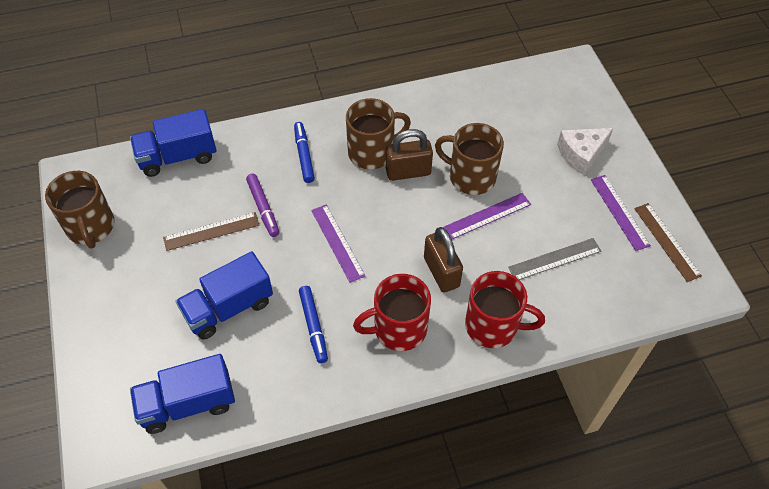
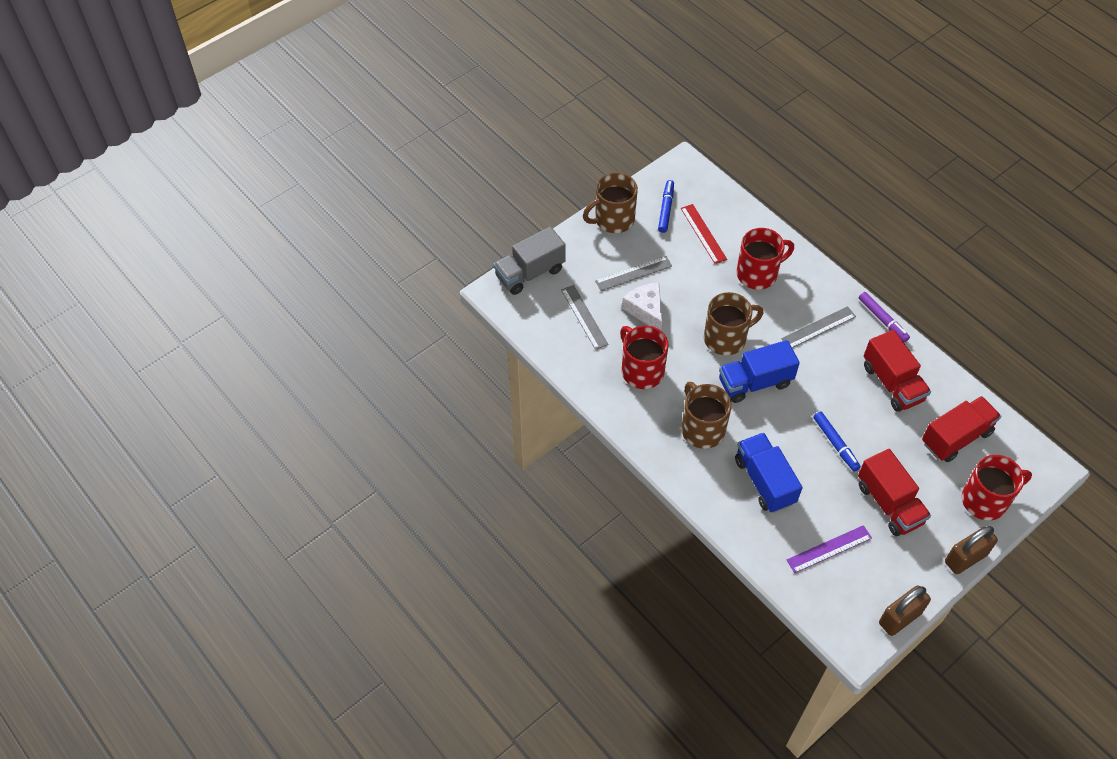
blue truck: 3 -> 2
brown ruler: 2 -> 0
grey ruler: 1 -> 3
grey truck: 0 -> 1
purple ruler: 3 -> 1
red mug: 2 -> 3
red ruler: 0 -> 1
red truck: 0 -> 3

